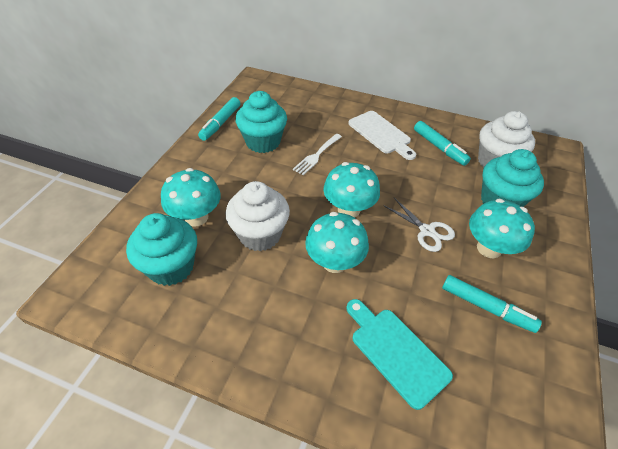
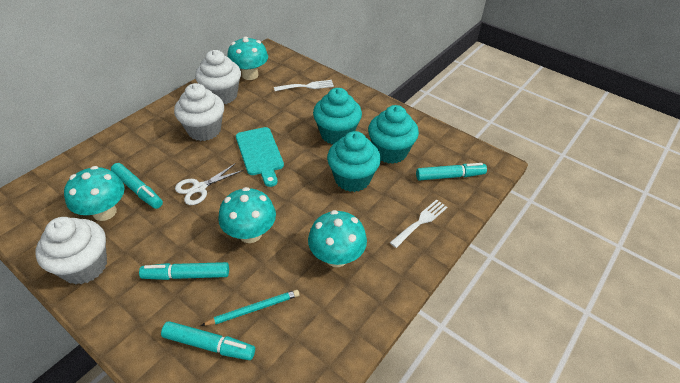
turquoise marker: 3 -> 4
turquoise pencil: 0 -> 1
white cupcake: 2 -> 3
white cutting board: 1 -> 0
white fork: 1 -> 2

